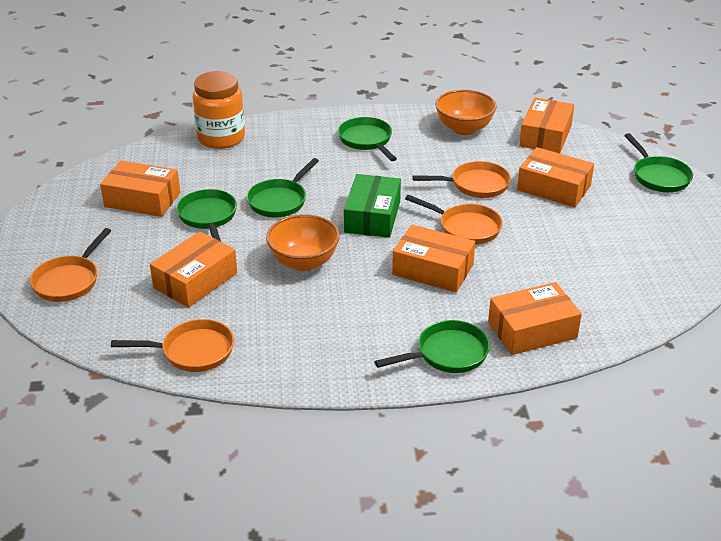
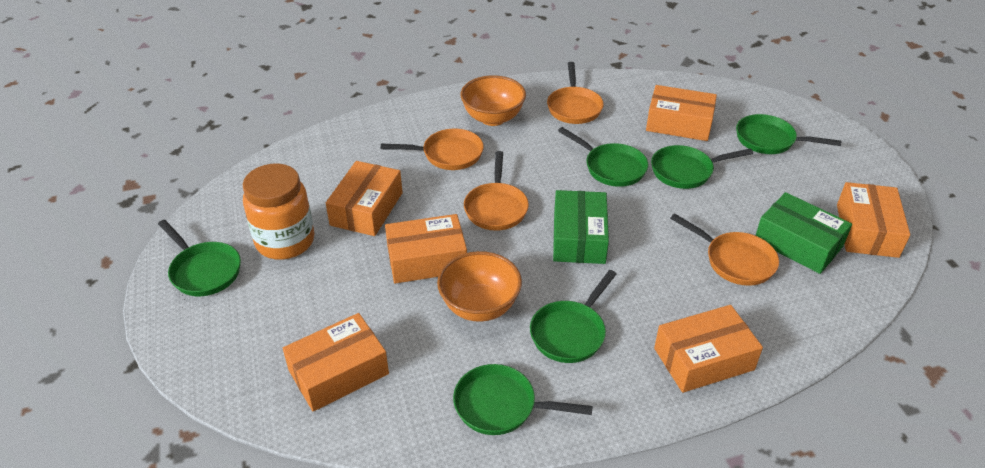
green box: 1 -> 2
green pan: 5 -> 6

